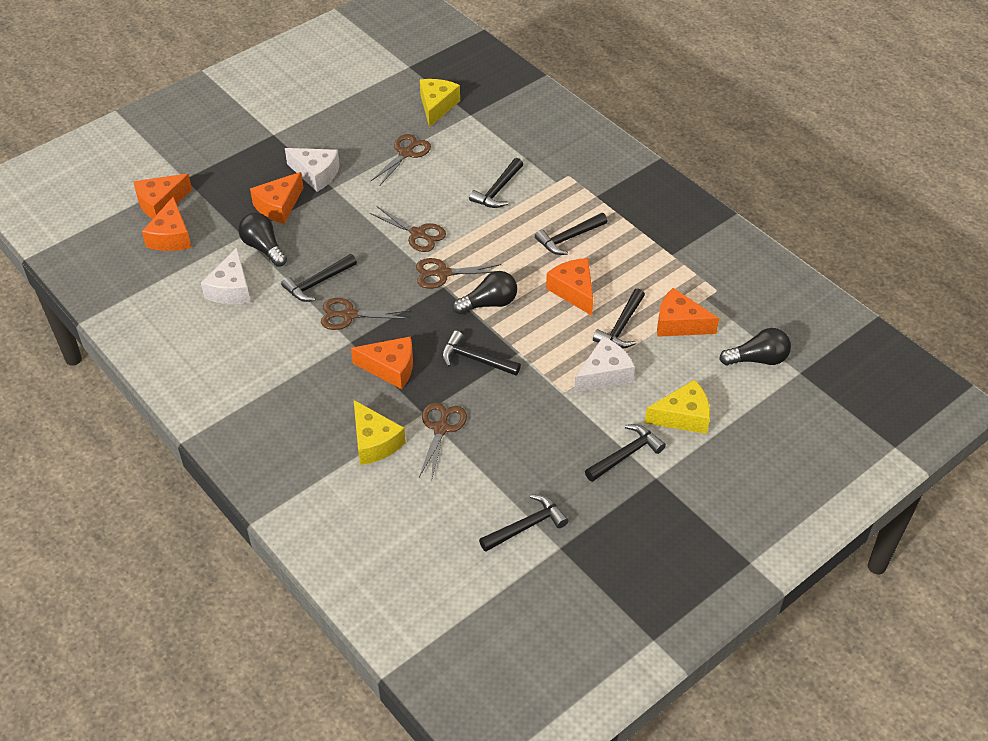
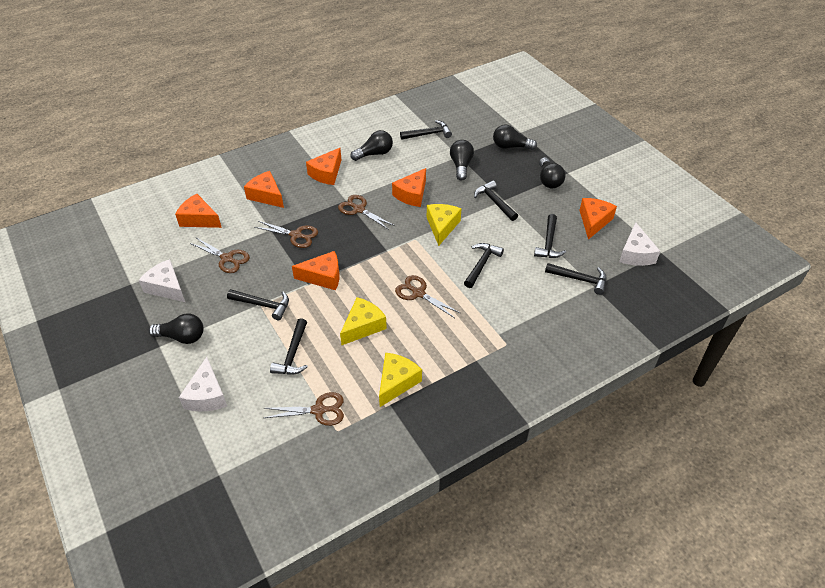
black light bulb: 3 -> 5

